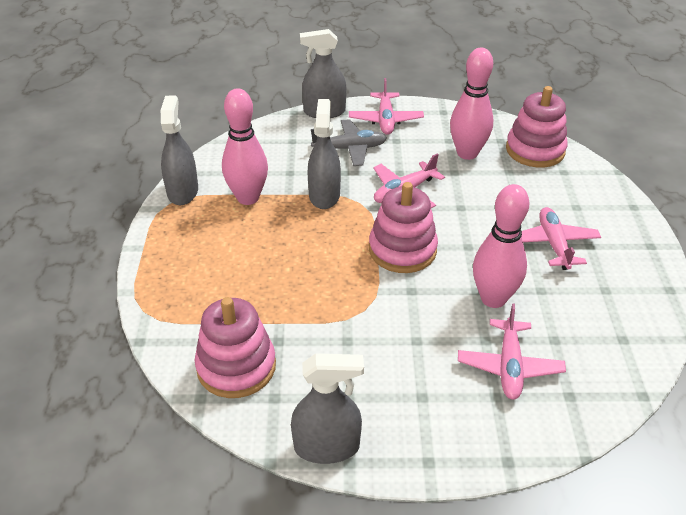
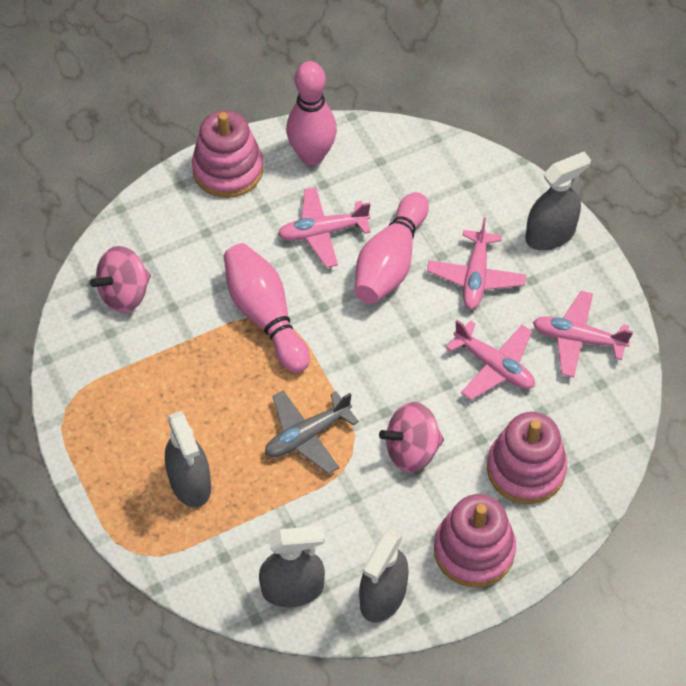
pink spinning top: 0 -> 2

